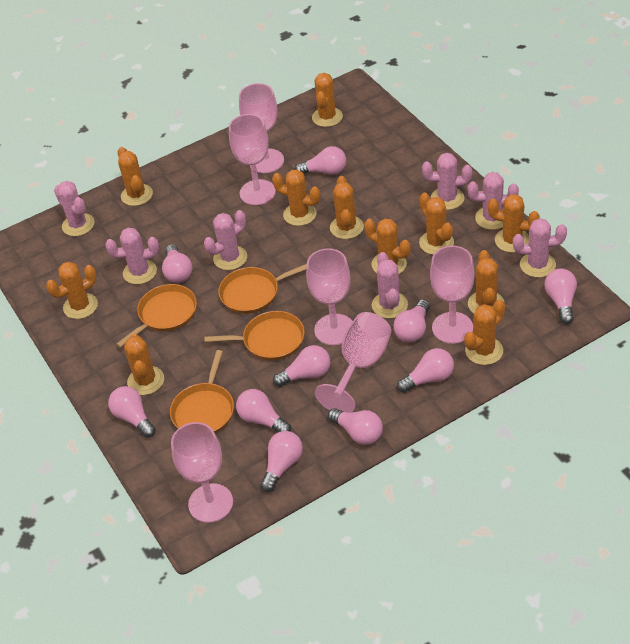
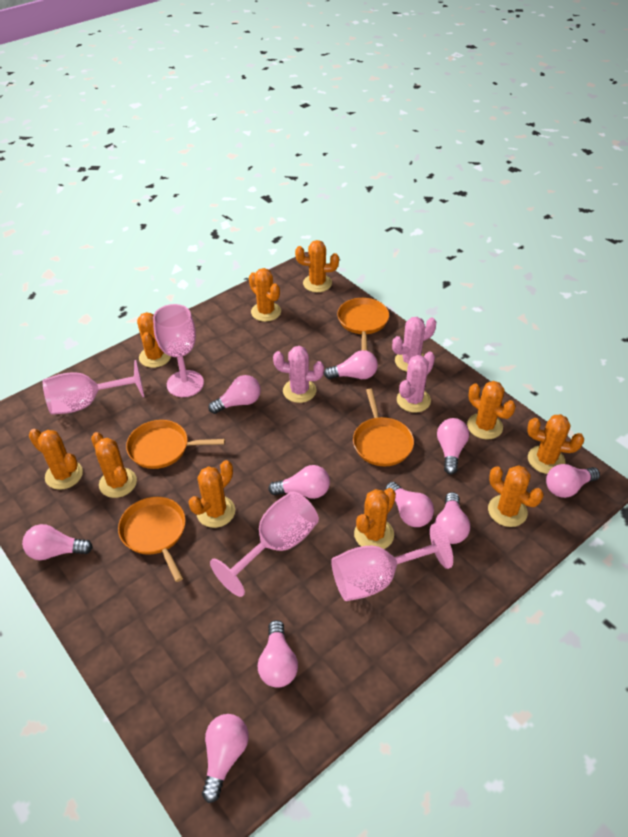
orange cactus: 11 -> 10
pink cactus: 7 -> 3
pink goblet: 6 -> 4

